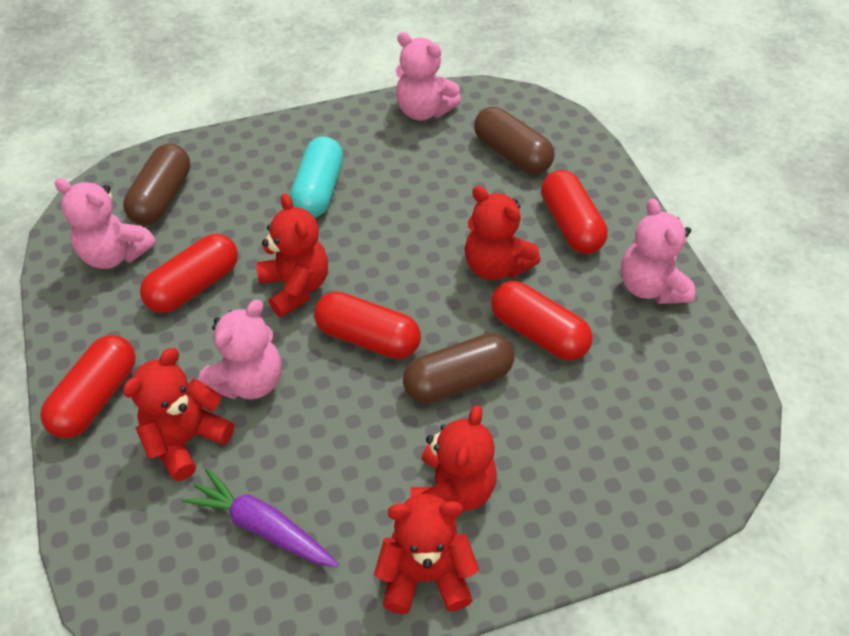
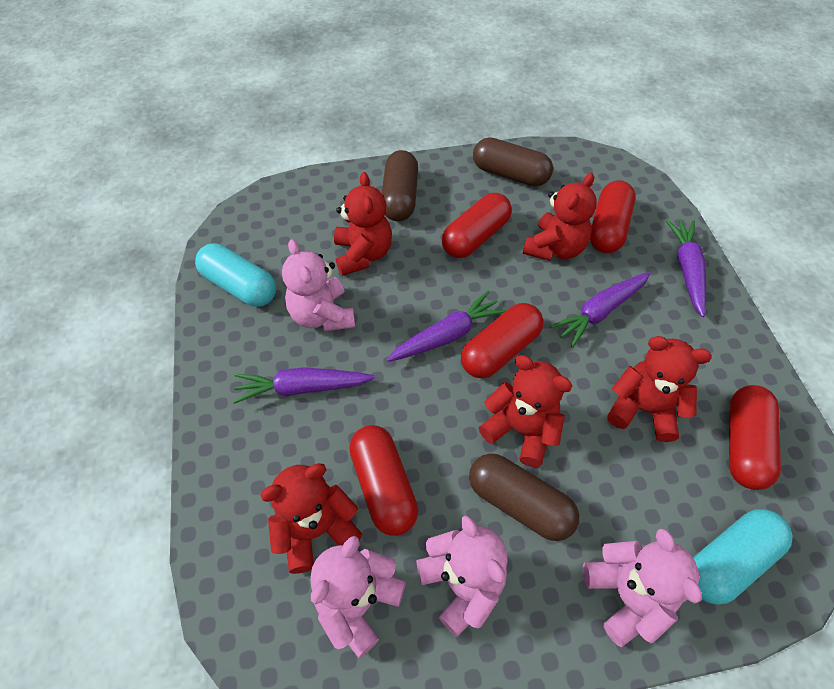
purple carrot: 1 -> 4
turquoise capsule: 1 -> 2

